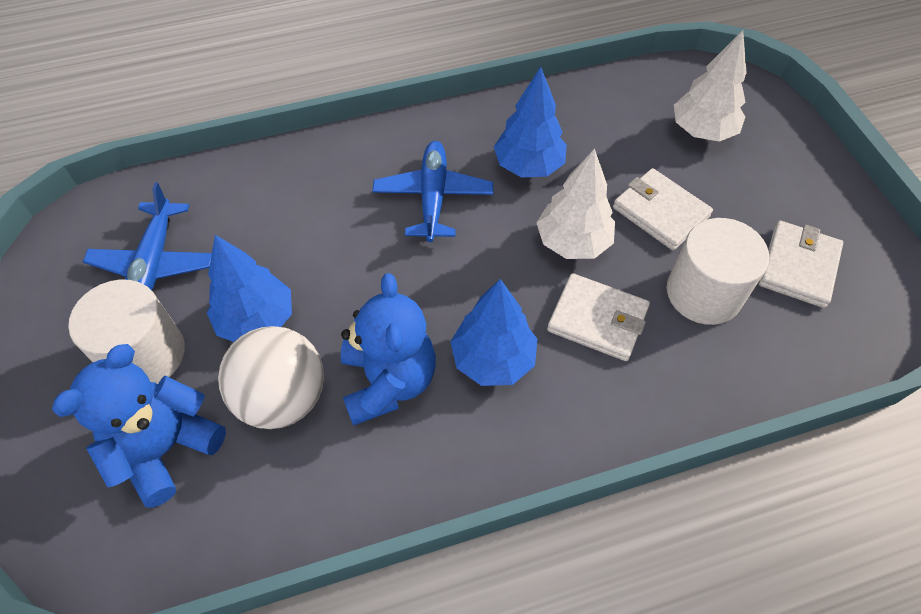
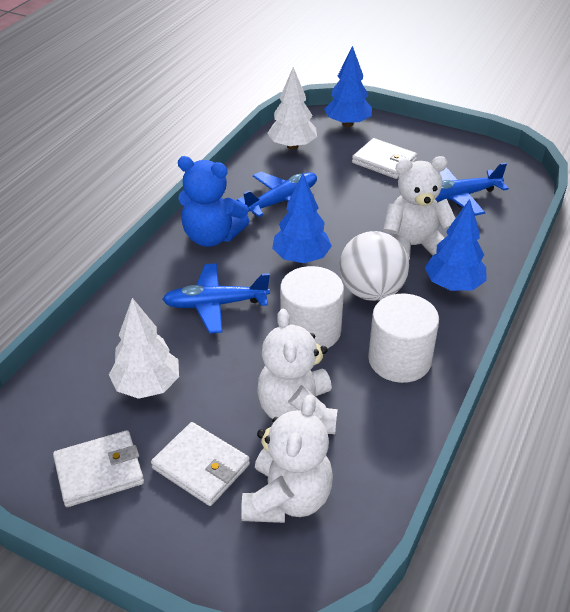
blue plane: 2 -> 3
blue teddy bear: 2 -> 1
white teddy bear: 0 -> 3

